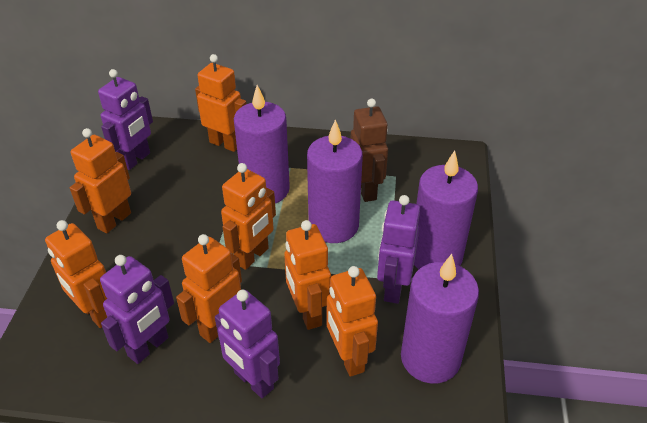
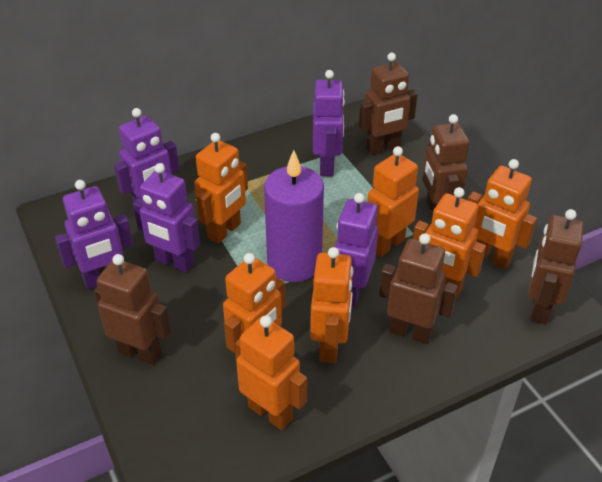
brown robot: 1 -> 5
purple candle: 4 -> 1
purple robot: 4 -> 5

